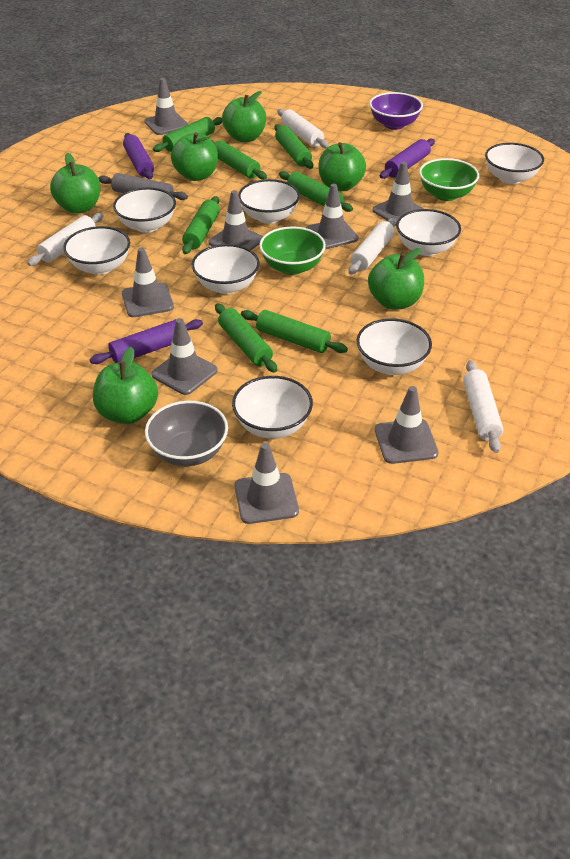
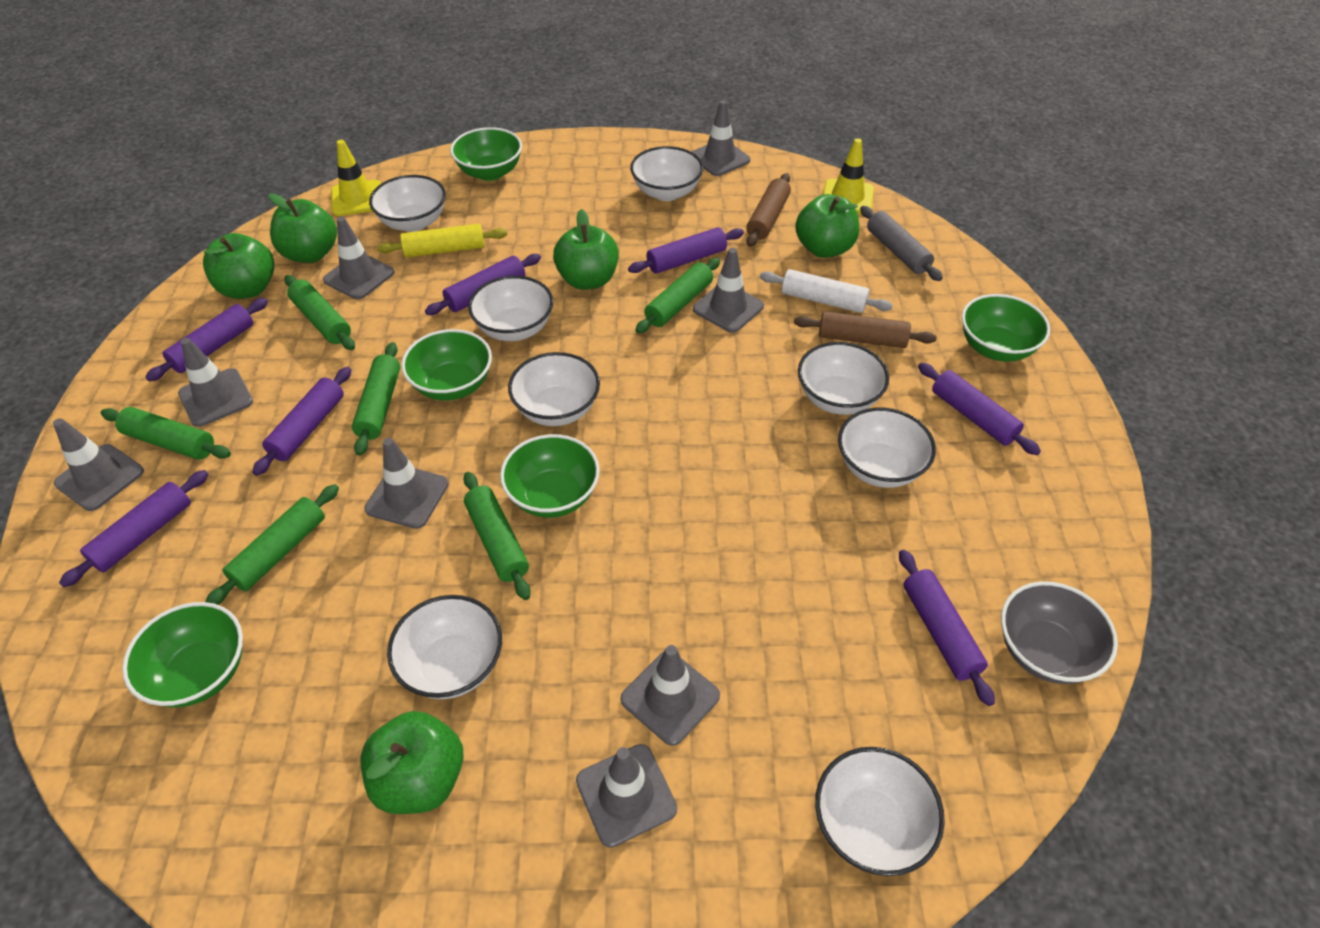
brown rolling pin: 0 -> 2
green apple: 6 -> 5
green bowl: 2 -> 5
green rolling pin: 7 -> 6
purple bowl: 1 -> 0
purple rolling pin: 3 -> 7
white rolling pin: 4 -> 1
yellow rolling pin: 0 -> 1
yellow traffic cone: 0 -> 2

